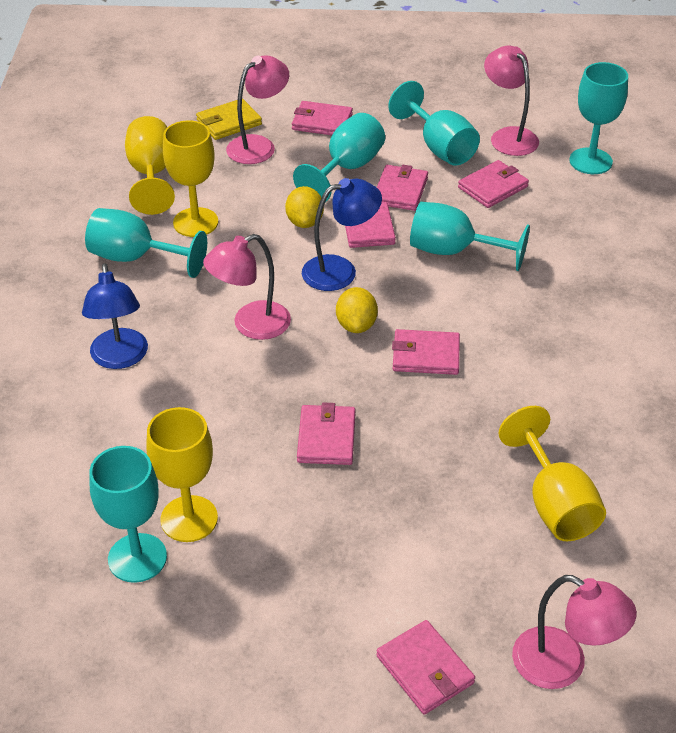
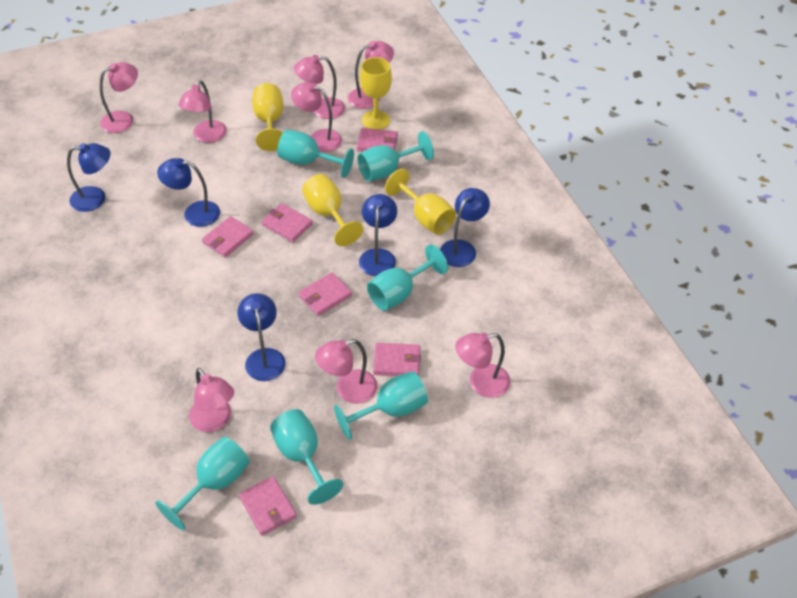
blue lamp: 2 -> 5
pink lamp: 4 -> 8
pink wallet: 7 -> 6
yellow lemon: 2 -> 0
yellow wallet: 1 -> 0

